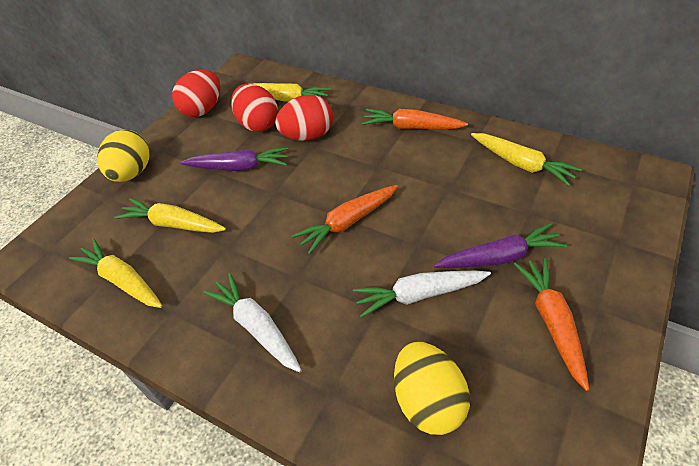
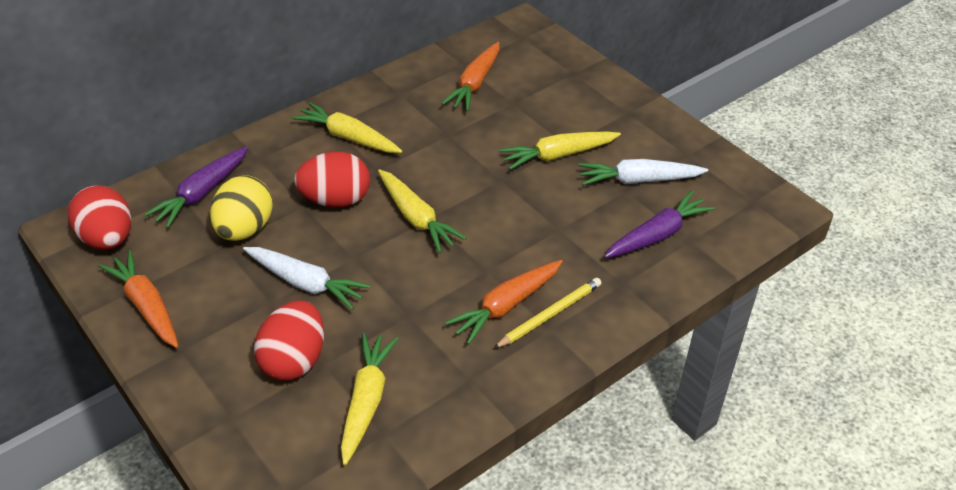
yellow egg: 2 -> 1
yellow pencil: 0 -> 1

